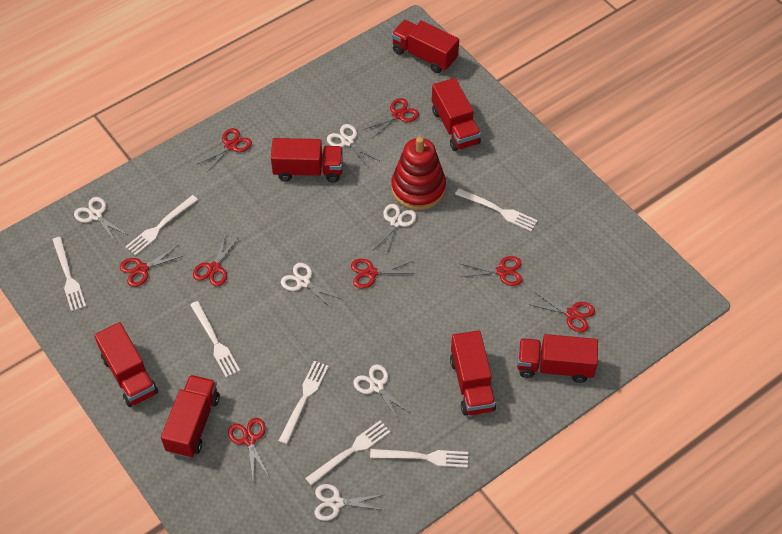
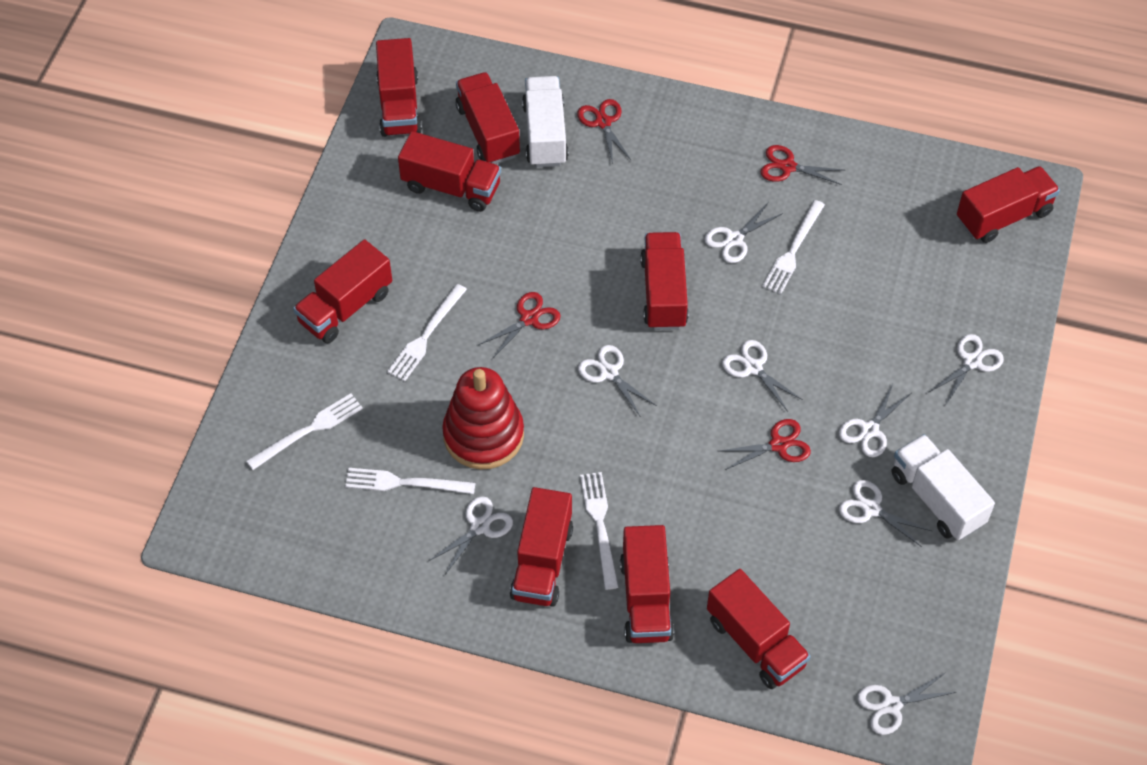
red scissors: 8 -> 4
red truck: 7 -> 9
white fork: 7 -> 5
white scissors: 6 -> 8
white truck: 0 -> 2

